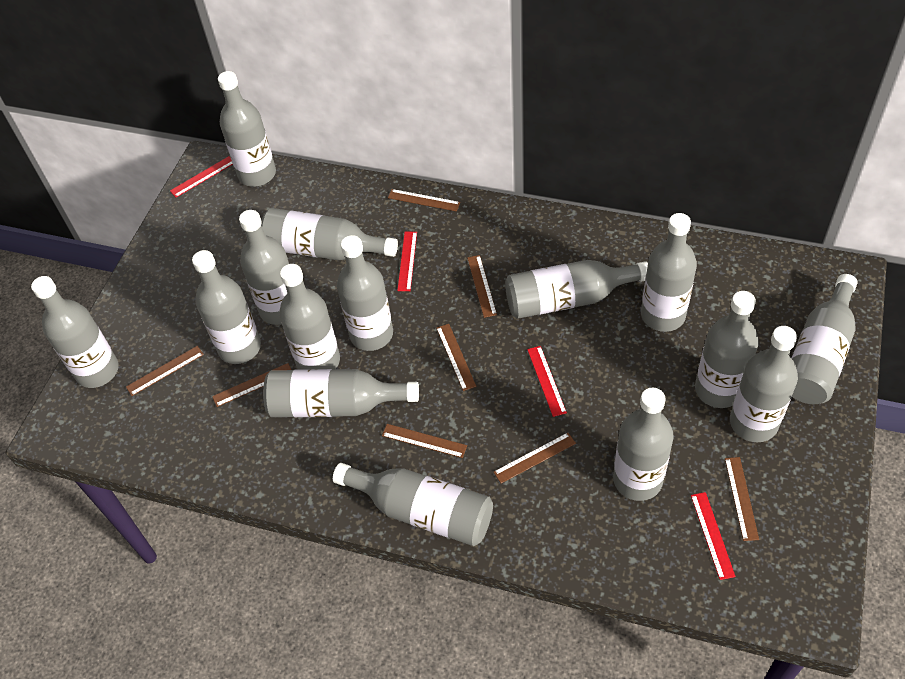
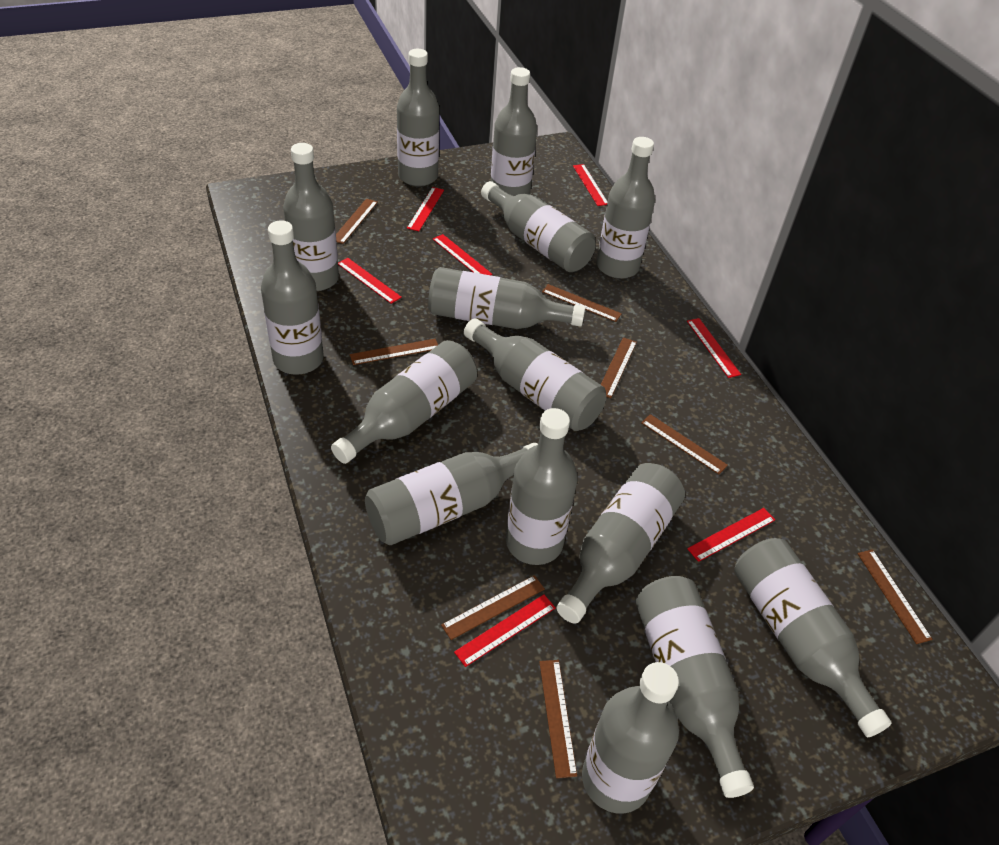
red ruler: 4 -> 7

